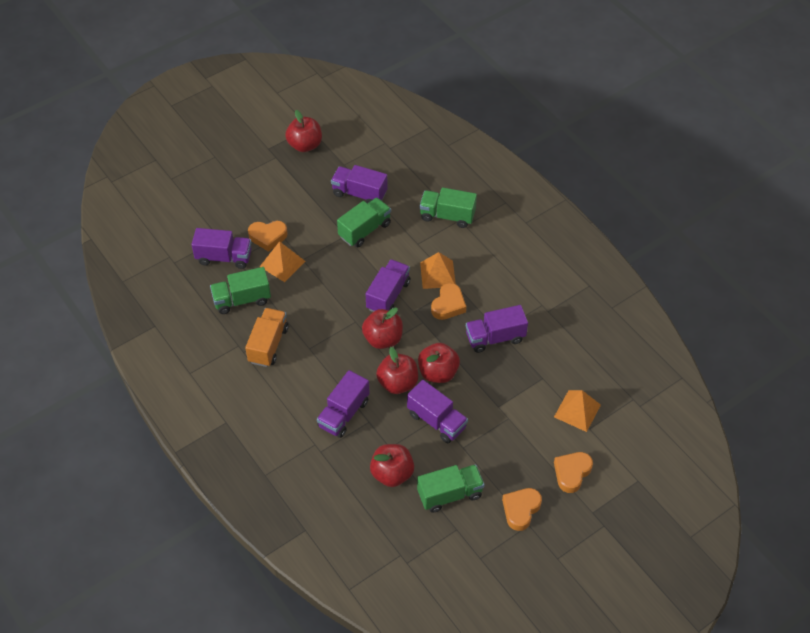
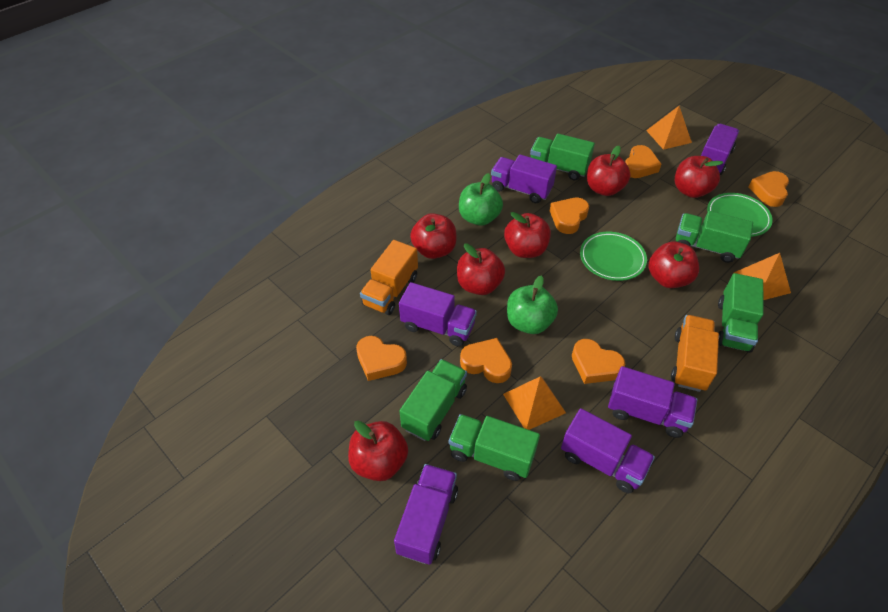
green apple: 0 -> 2
green plate: 0 -> 2
green truck: 4 -> 5
orange heart: 4 -> 6
orange truck: 1 -> 2
red apple: 5 -> 7

